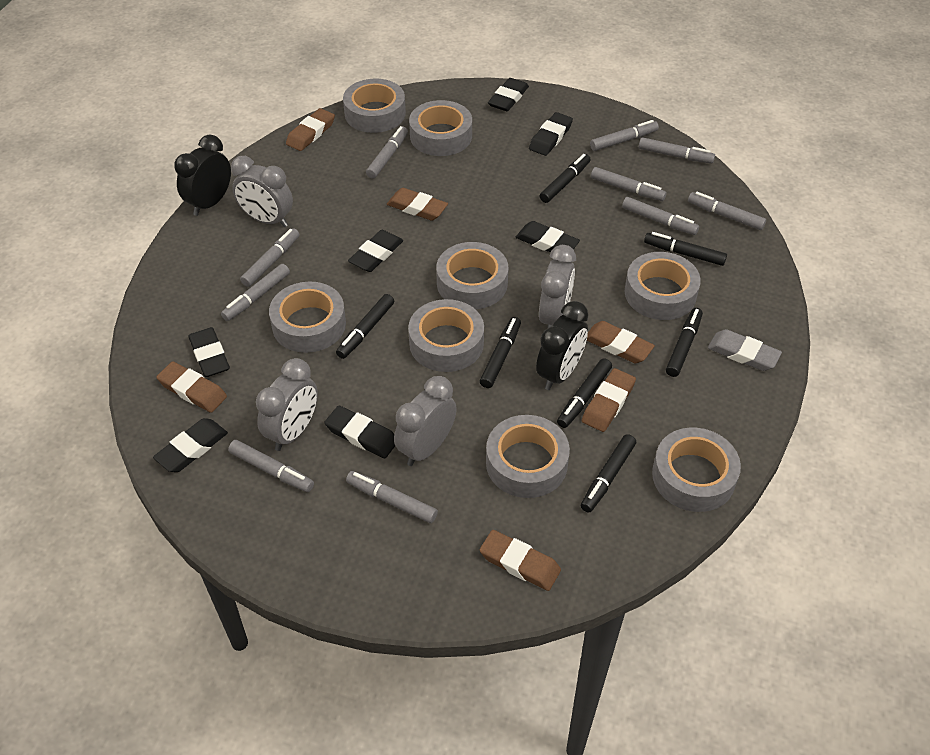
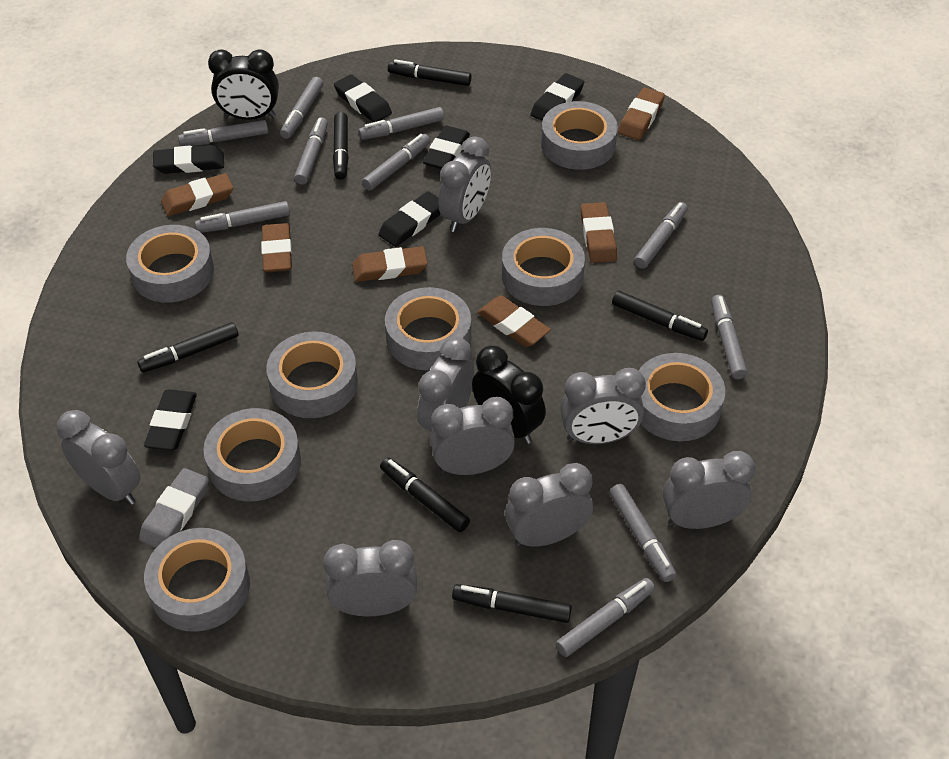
black eraser: 7 -> 6
black marker: 7 -> 6
grey clock: 4 -> 8

